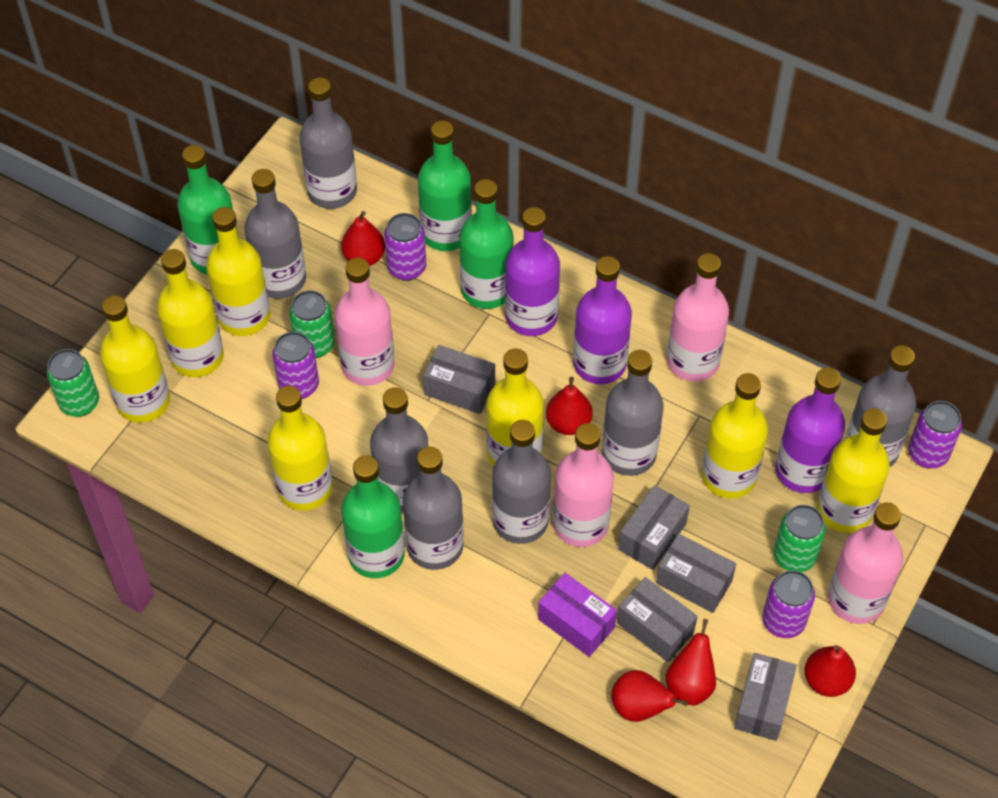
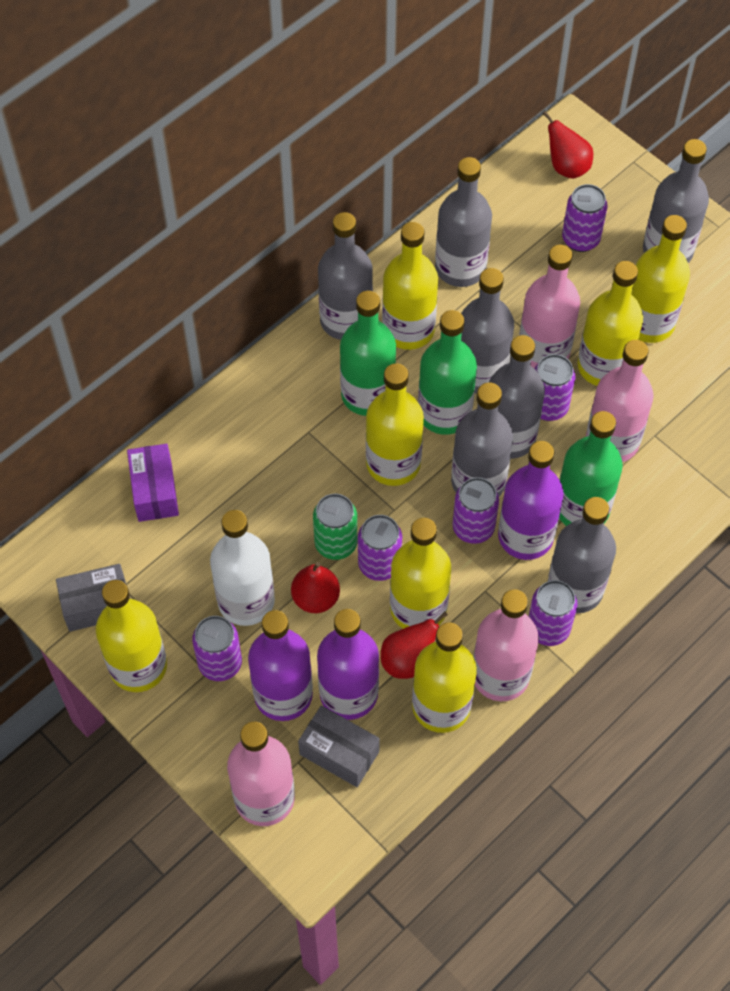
green bottle: 4 -> 3
green can: 3 -> 1
grey box: 5 -> 2
purple can: 4 -> 6
red pear: 5 -> 3
white bottle: 0 -> 1

